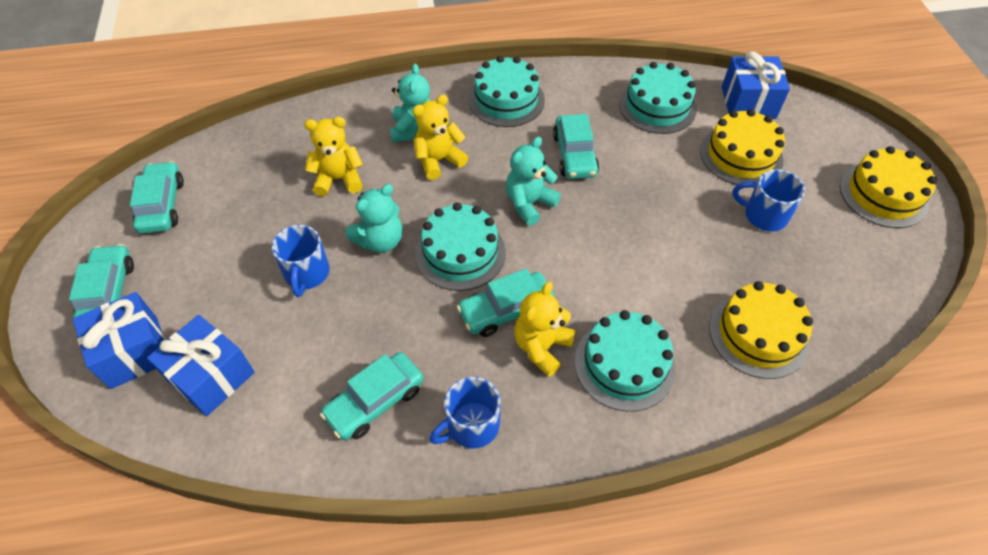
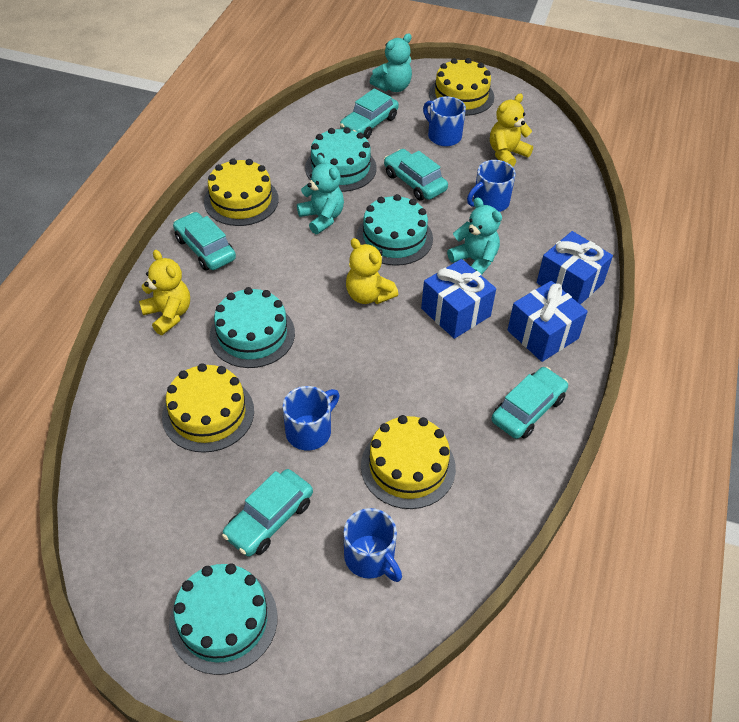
blue mug: 3 -> 4
yellow cake: 3 -> 4

